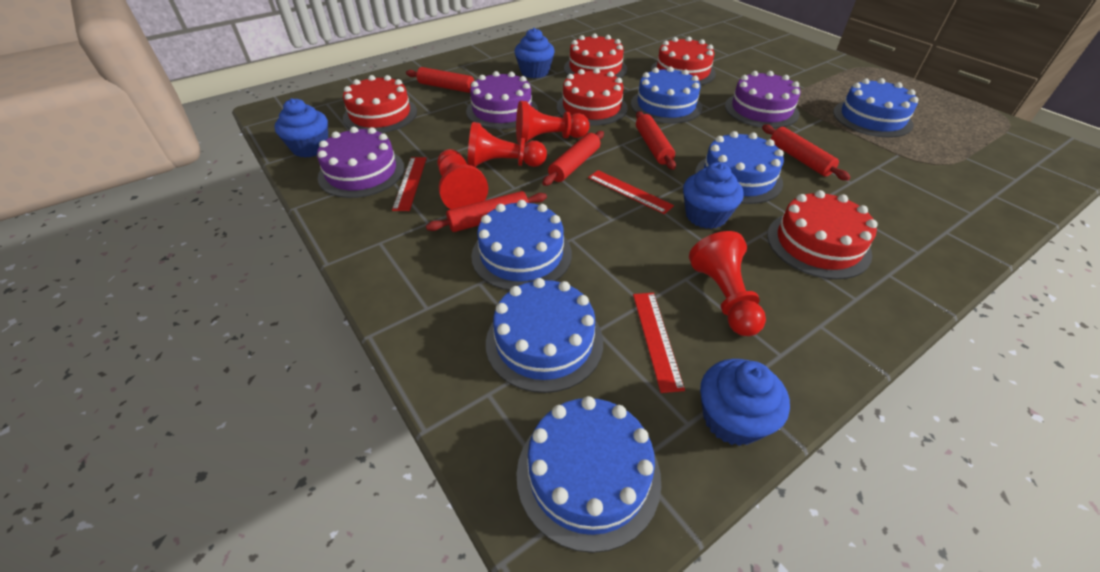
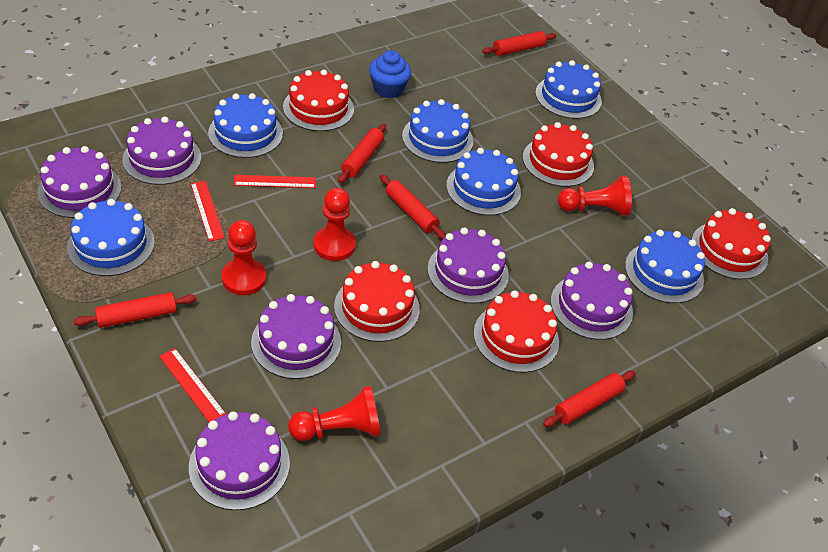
blue cupcake: 4 -> 1
purple cake: 3 -> 6

